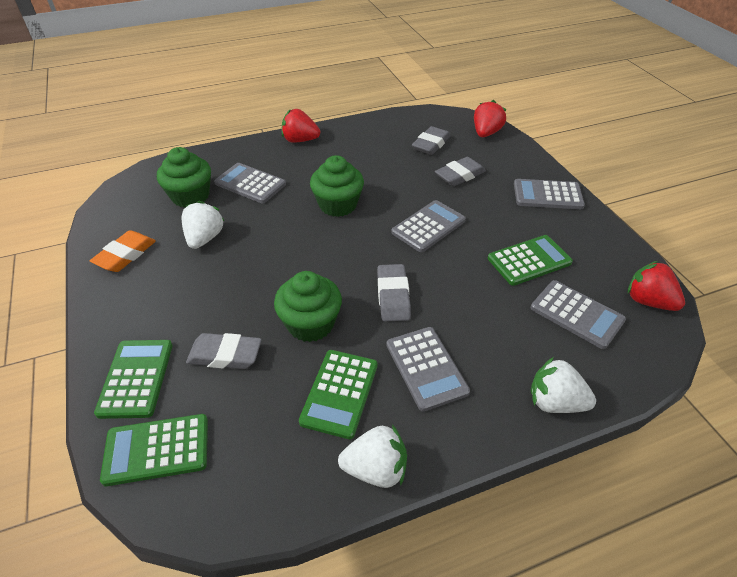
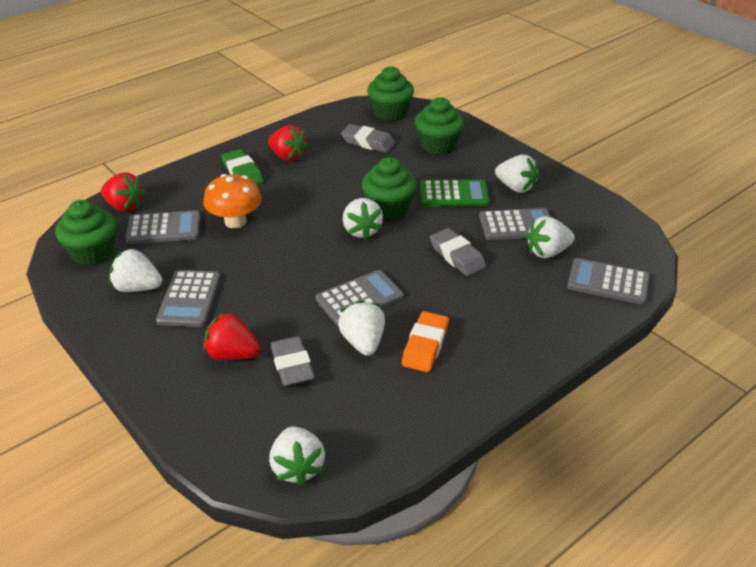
green calculator: 4 -> 1
green cupcake: 3 -> 4
green eraser: 0 -> 1
grey eraser: 4 -> 3
orange mushroom: 0 -> 1
white strawberry: 3 -> 6

